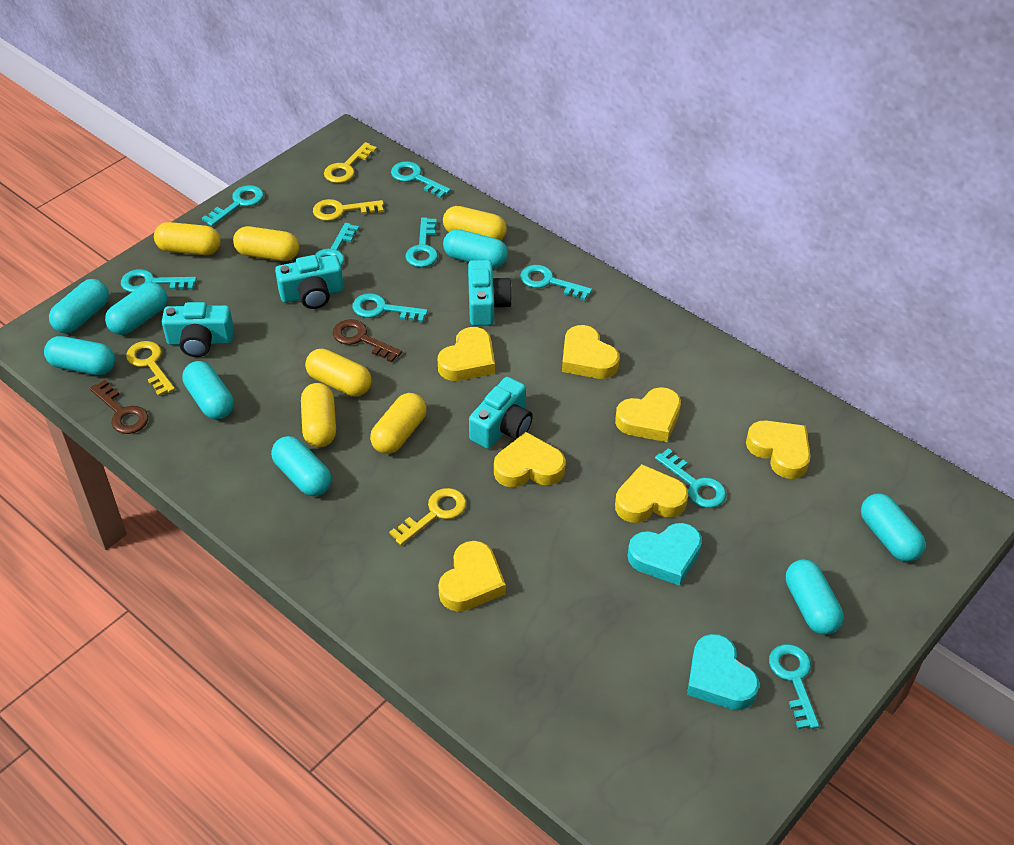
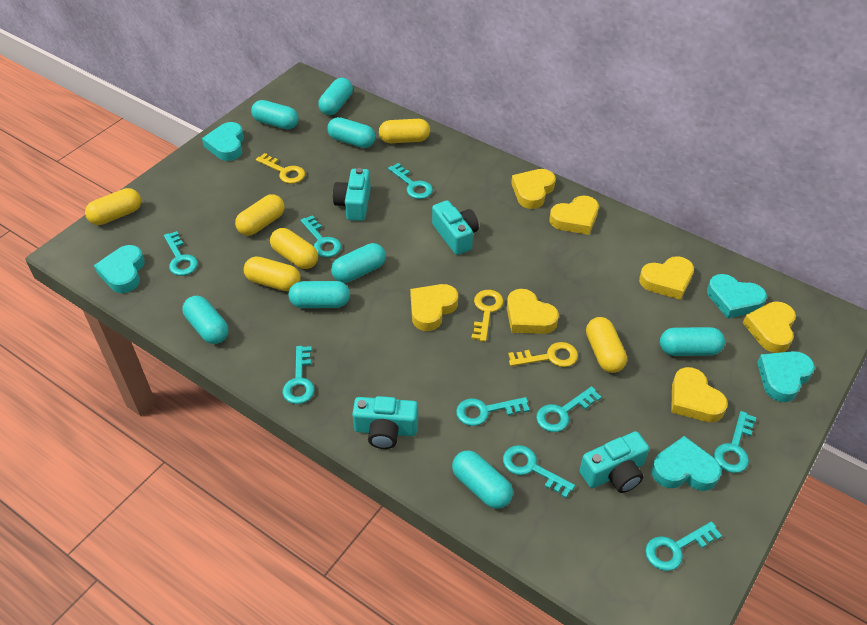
brown key: 2 -> 0
turquoise heart: 2 -> 5
yellow key: 4 -> 3

